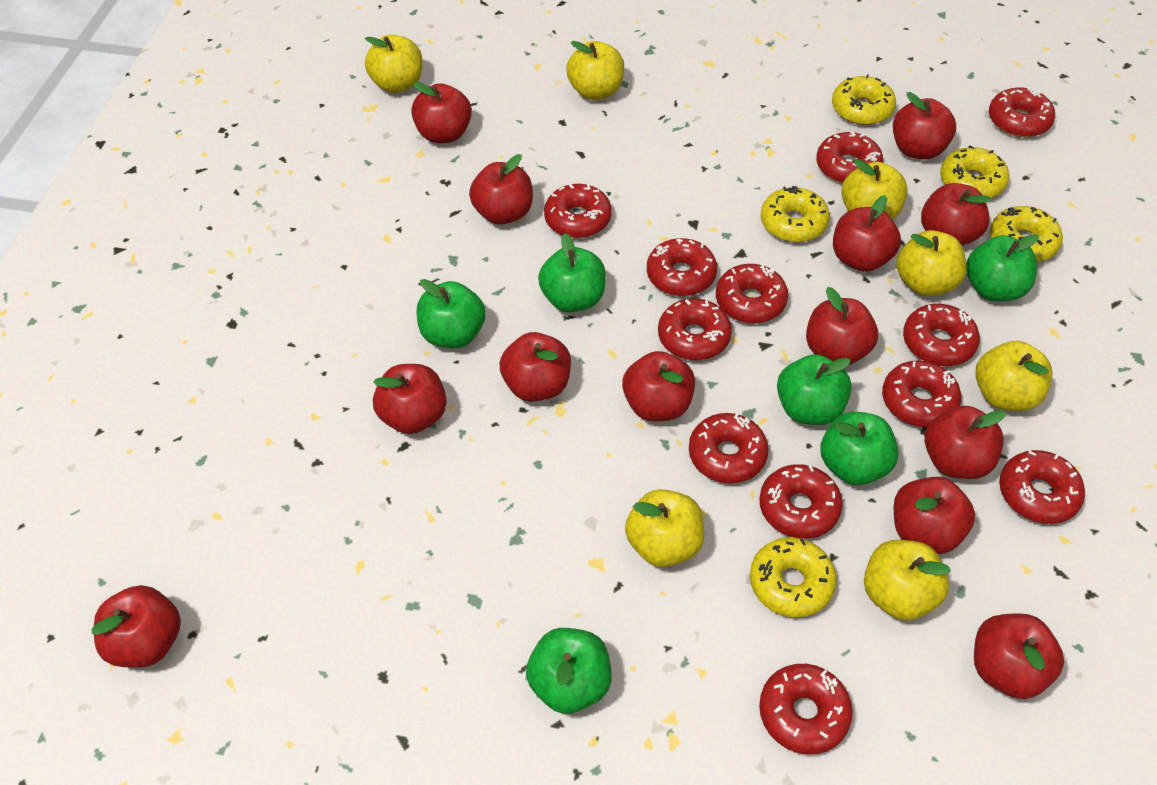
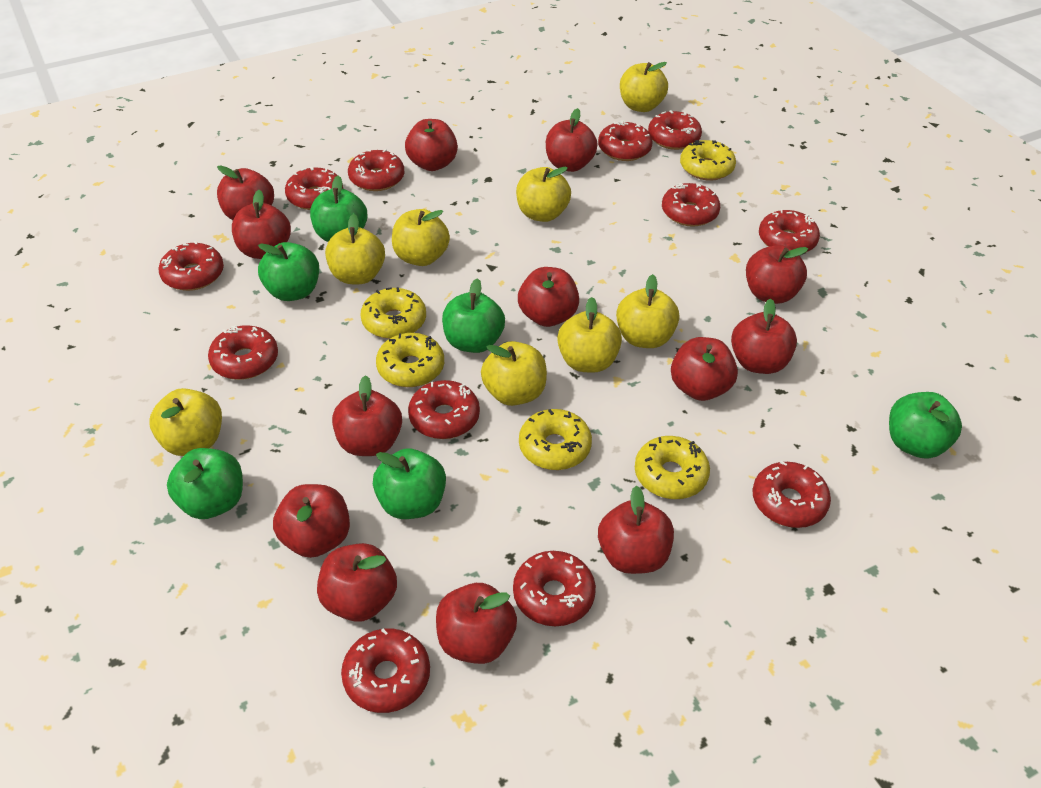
yellow apple: 7 -> 8

